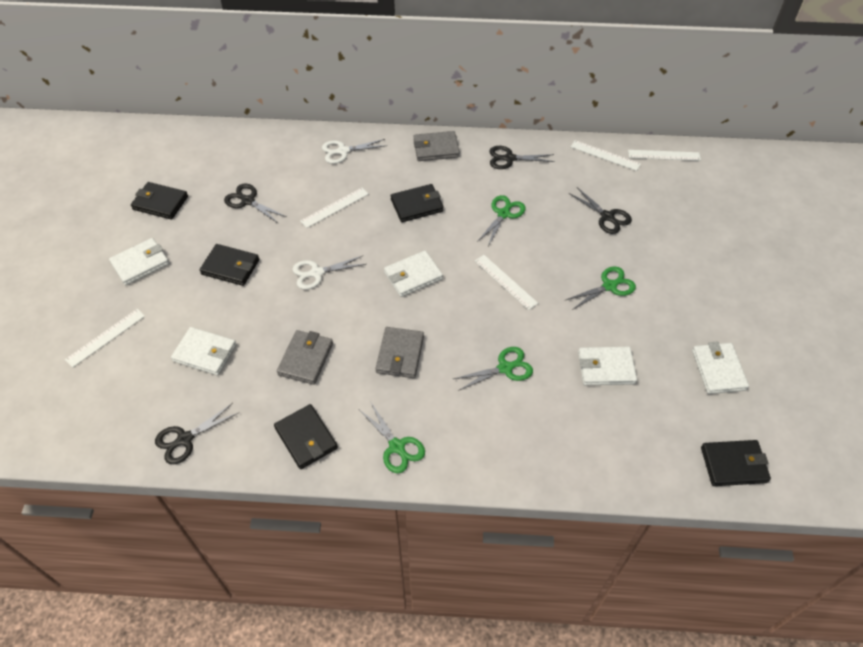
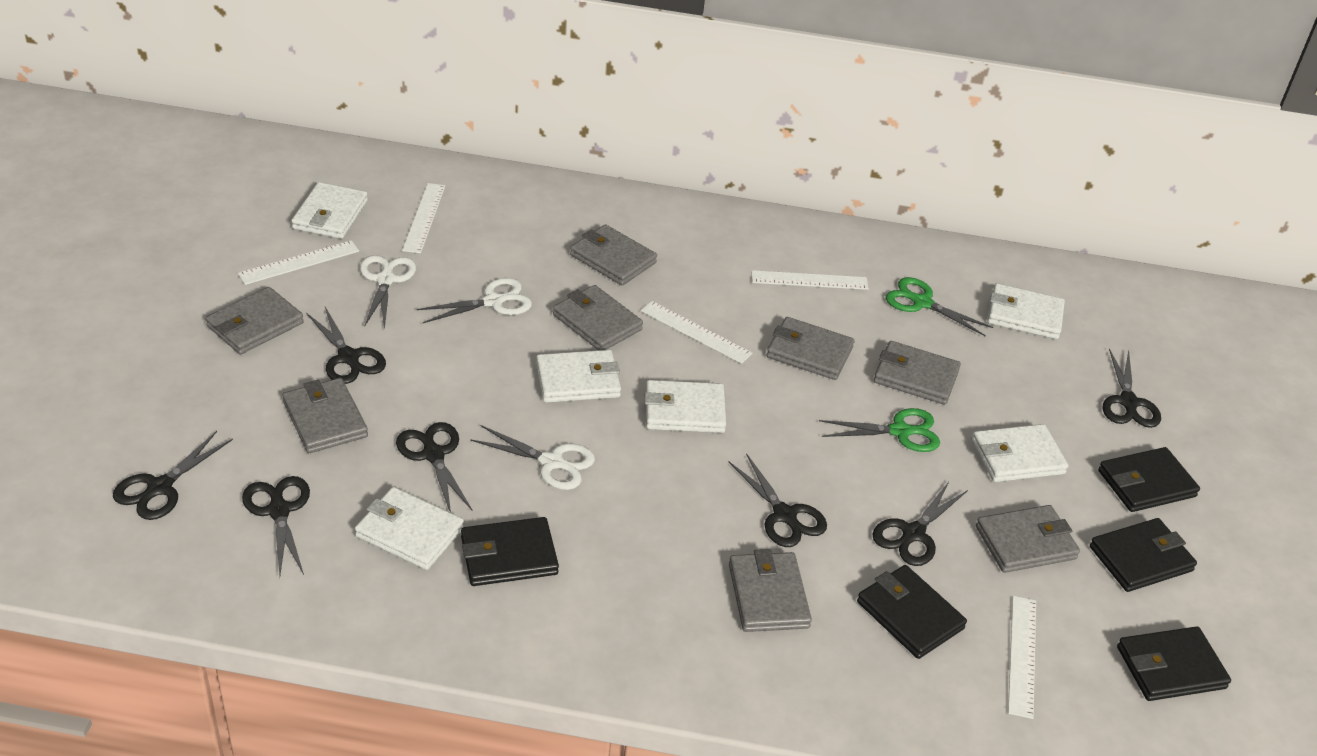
black scissors: 4 -> 7
green scissors: 4 -> 2
grey wallet: 3 -> 8
white scissors: 2 -> 3
white wallet: 5 -> 6

